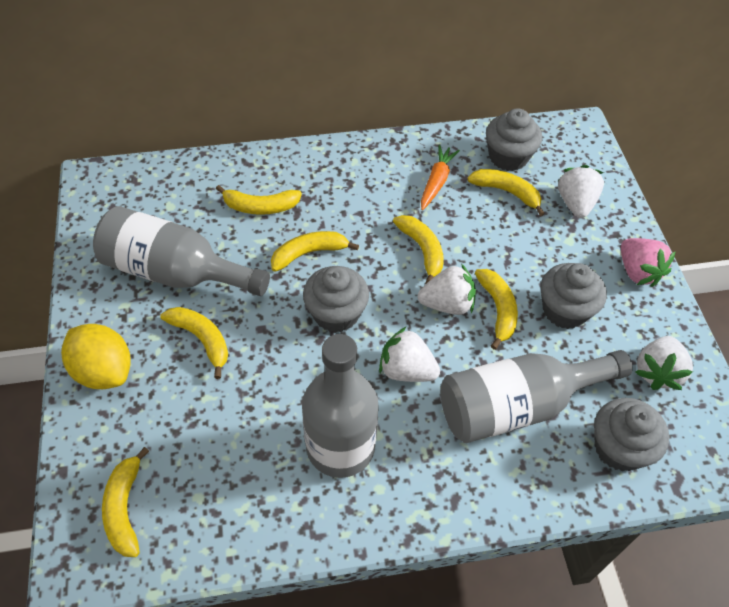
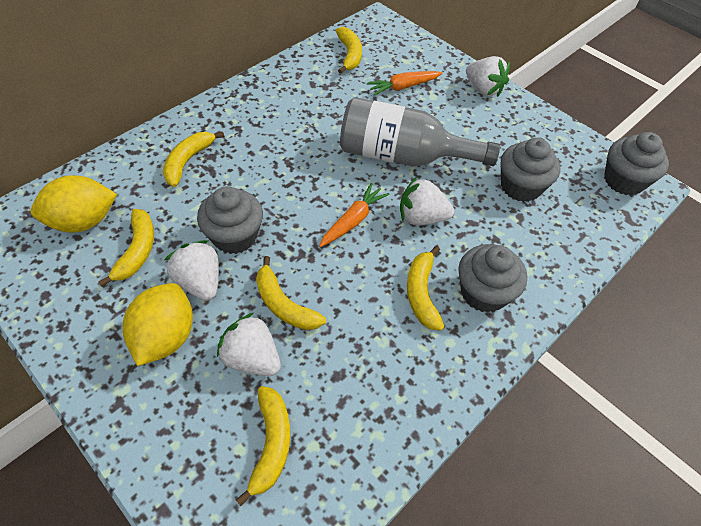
grey bottle: 3 -> 1
orange carrot: 1 -> 2
pink strawberry: 1 -> 0
yellow banana: 7 -> 6
yellow lemon: 1 -> 2

